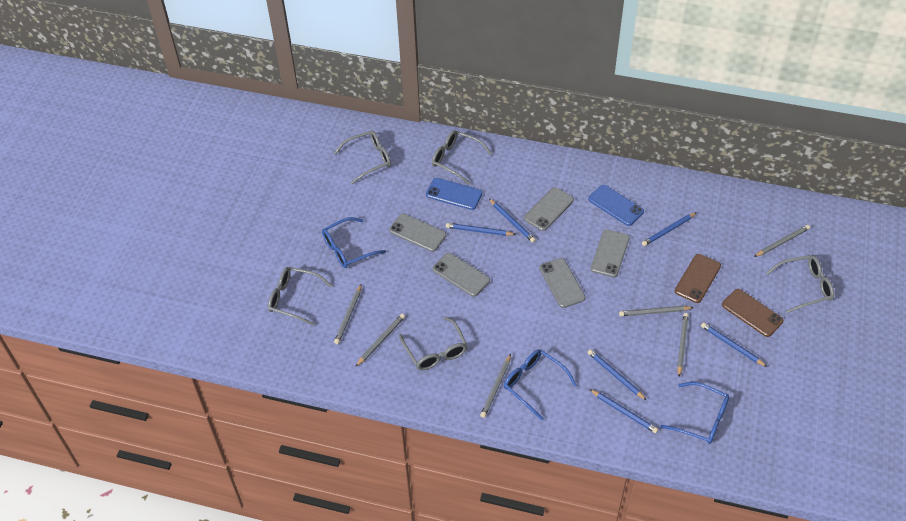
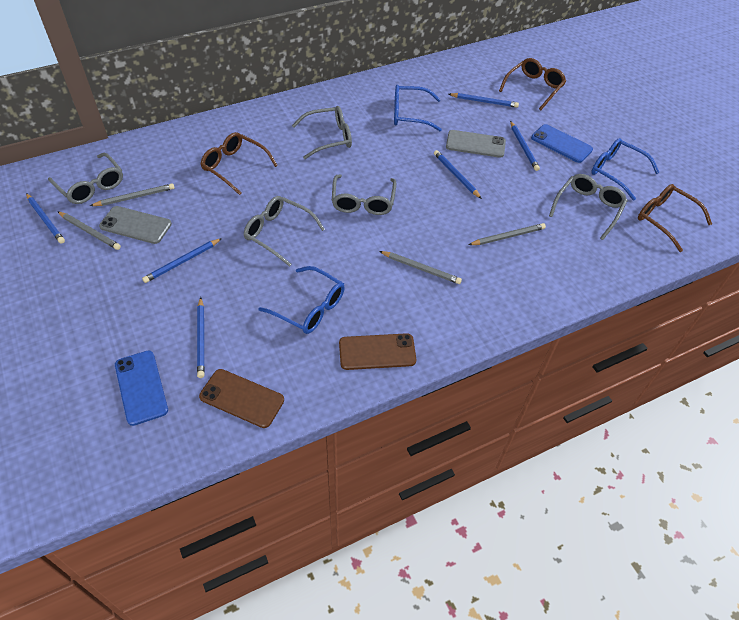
brown glasses: 0 -> 3
grey pencil: 6 -> 4
grey phone: 5 -> 2

